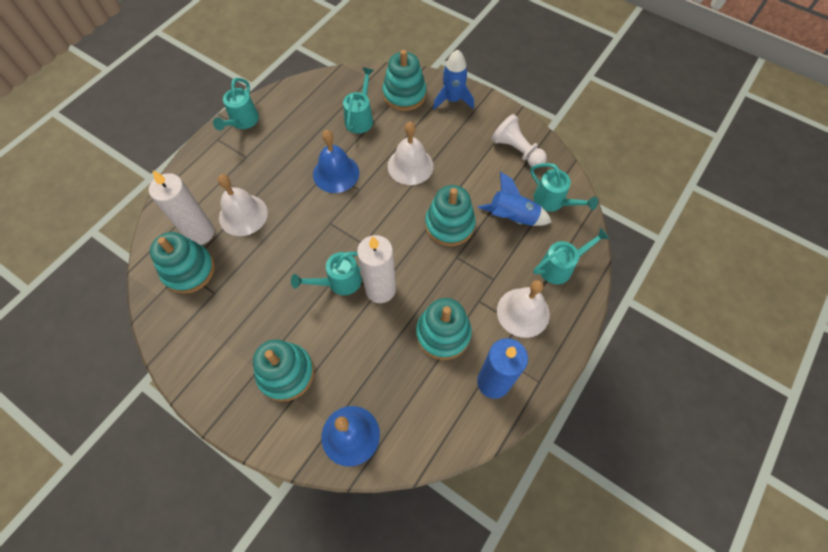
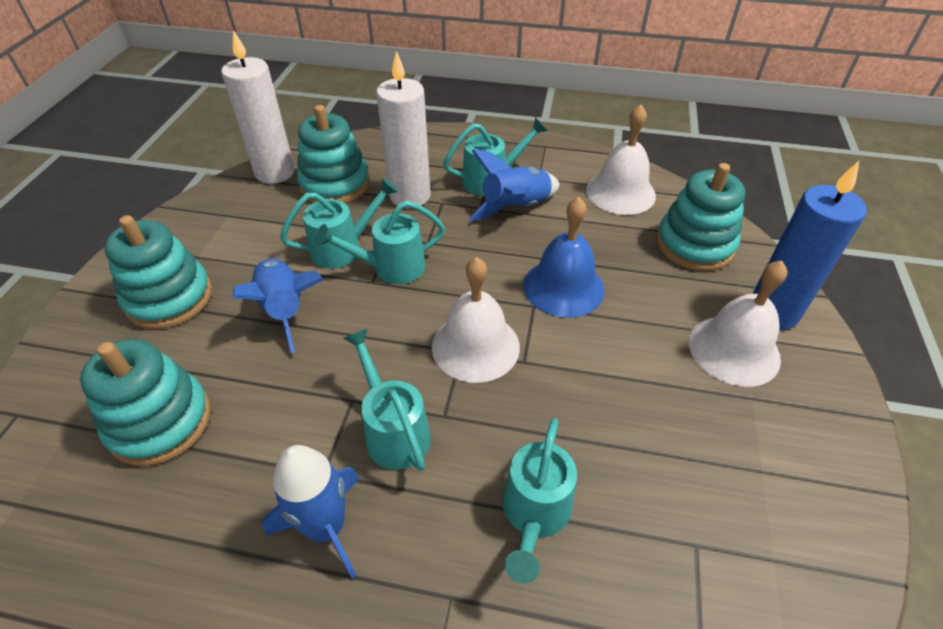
blue bell: 2 -> 1
blue rocket: 2 -> 3
turquoise stacking toy: 5 -> 4
white pawn: 1 -> 0

